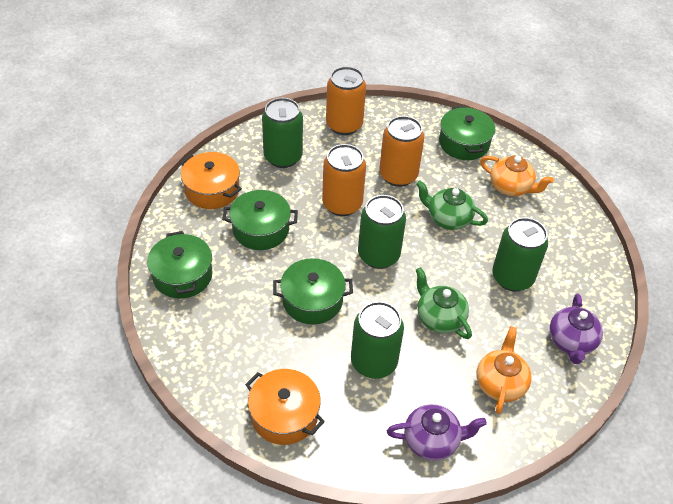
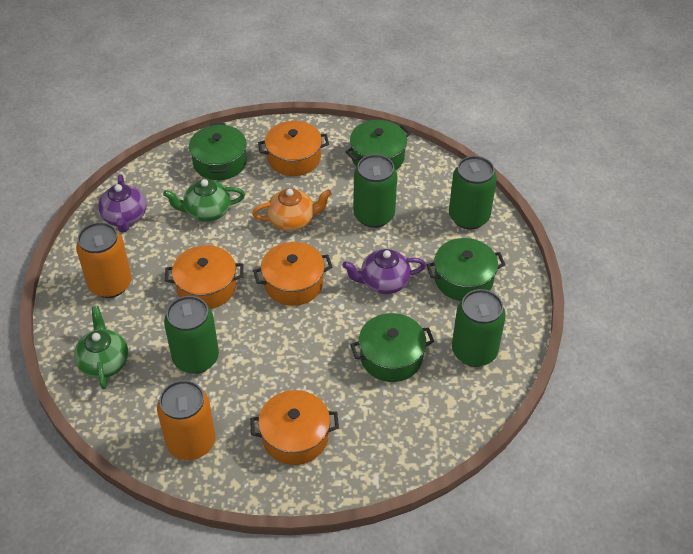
orange can: 3 -> 2
orange pot: 2 -> 4
orange teapot: 2 -> 1

